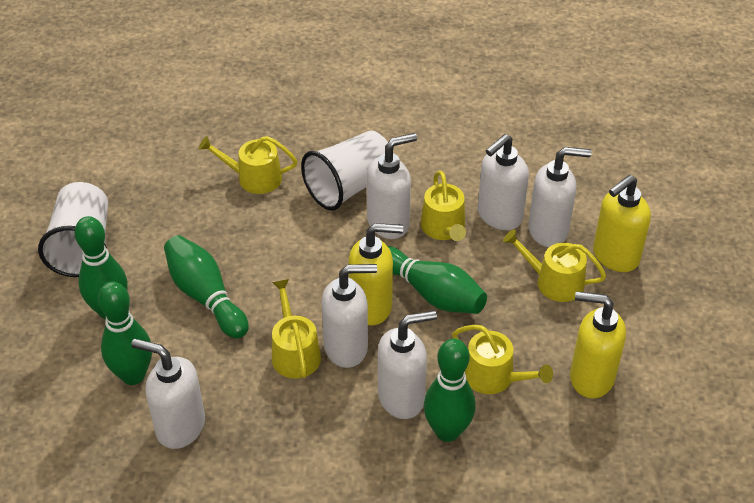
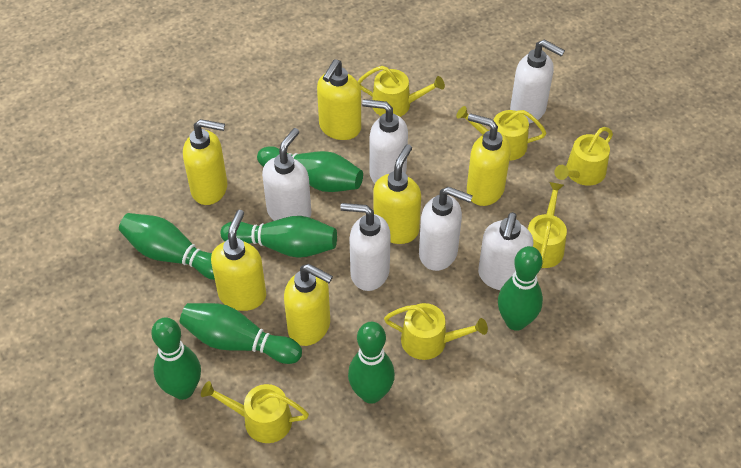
green bowling pin: 5 -> 7
white cup: 2 -> 0
yellow soap dispenser: 3 -> 6
yellow watering can: 5 -> 6

